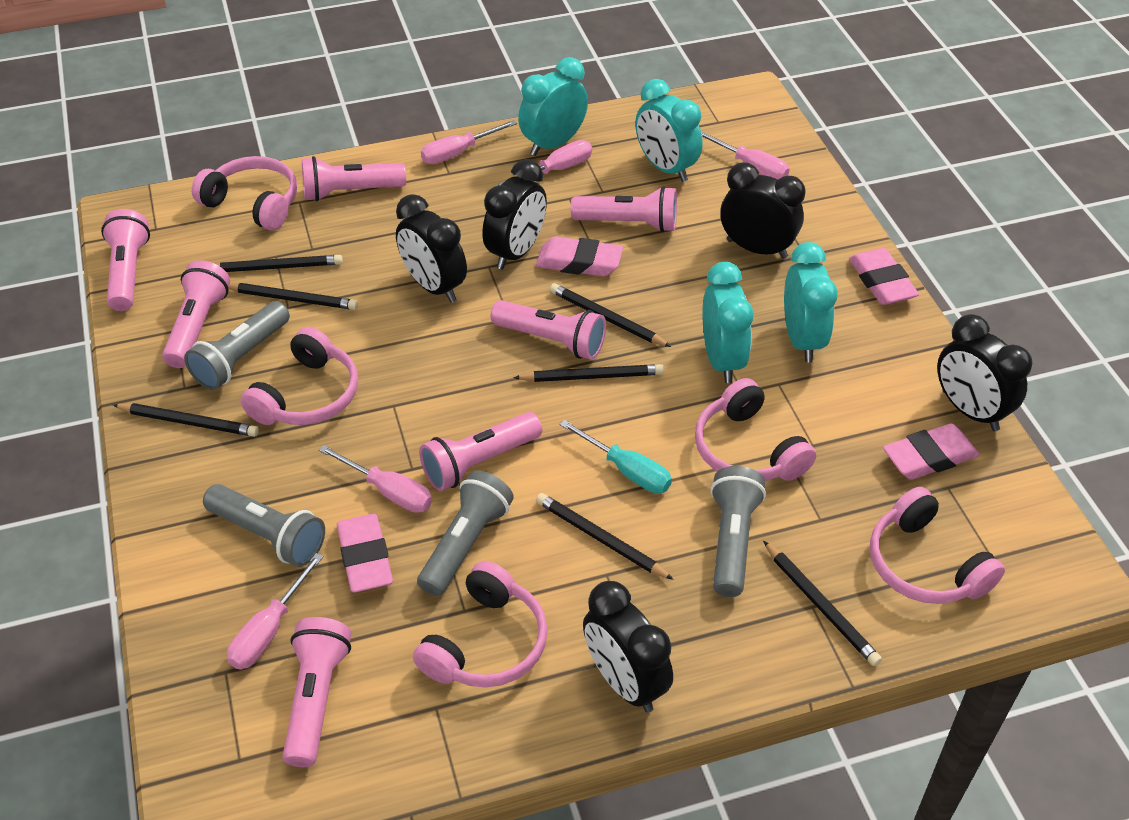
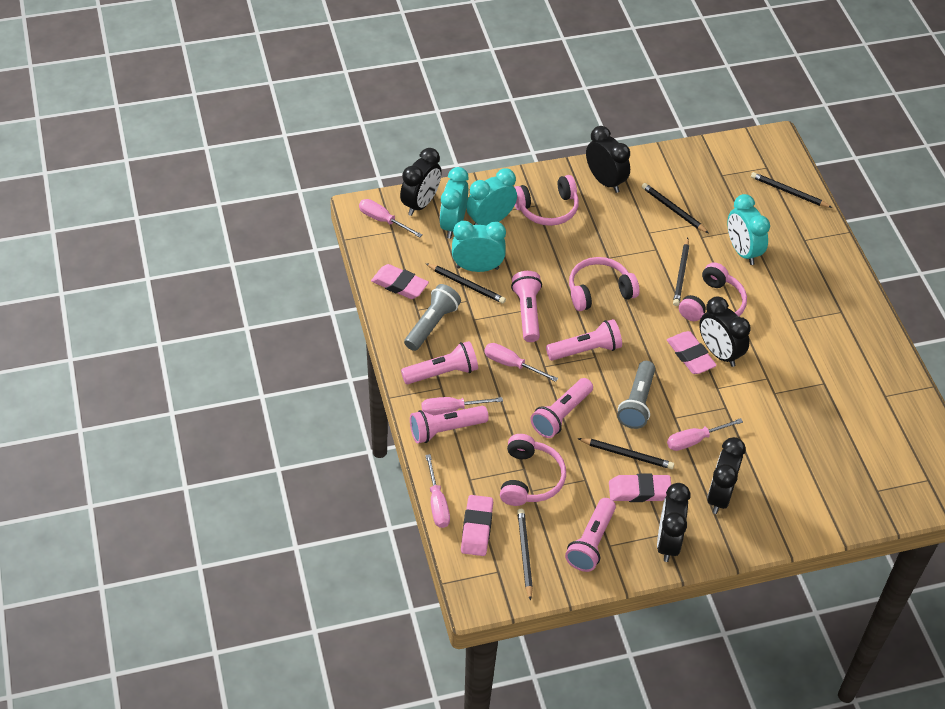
black pencil: 7 -> 6
grey flashlight: 4 -> 2
pink flashlight: 7 -> 6
pink headphones: 5 -> 4
turquoise screwdriver: 1 -> 0

